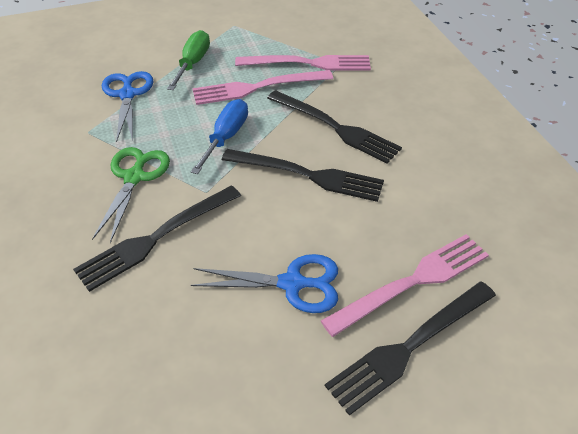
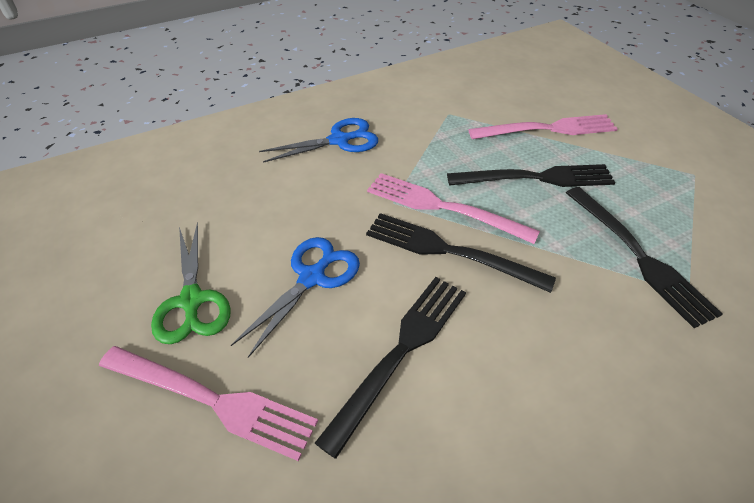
blue screwdriver: 1 -> 0
green screwdriver: 1 -> 0

